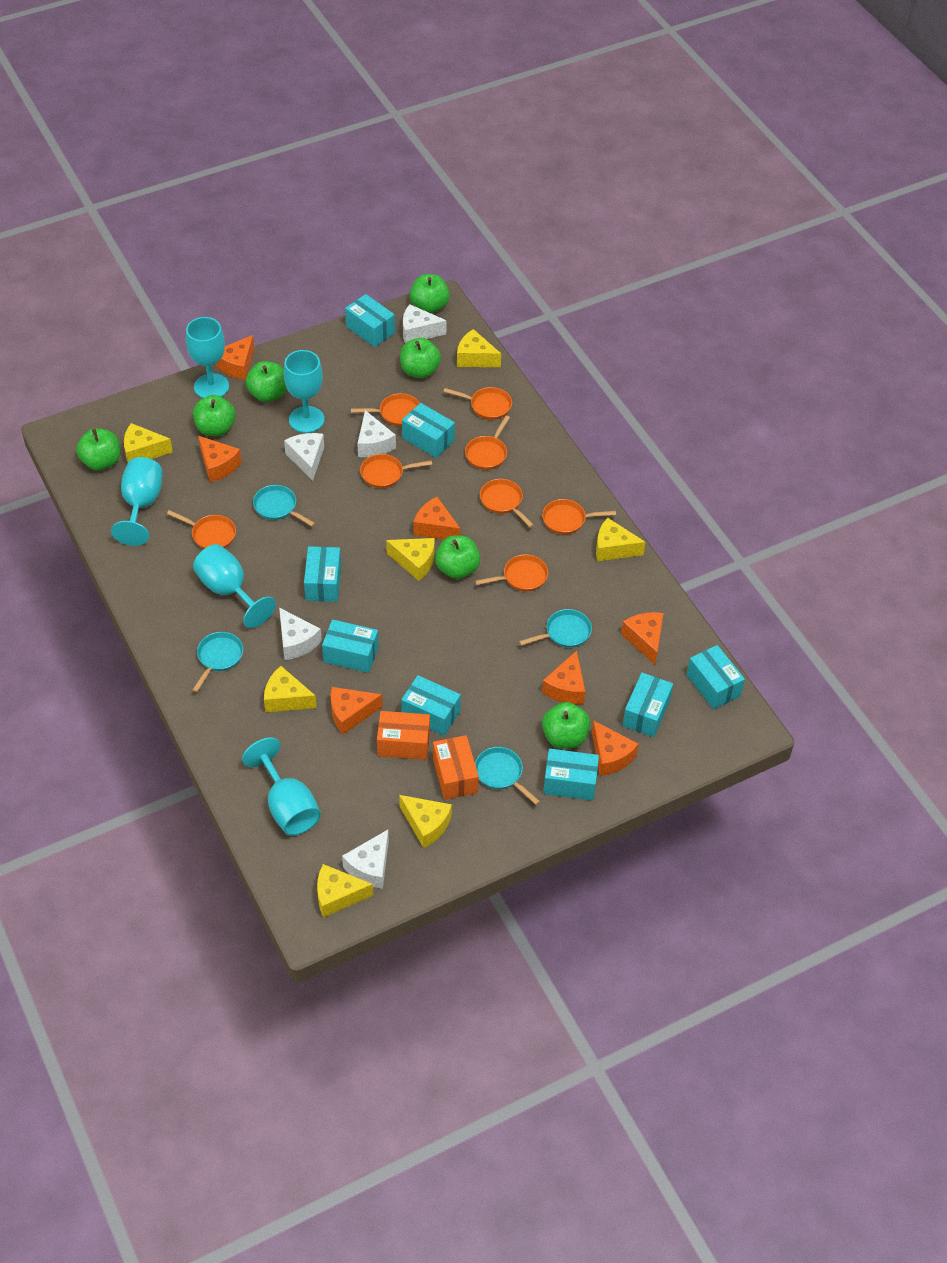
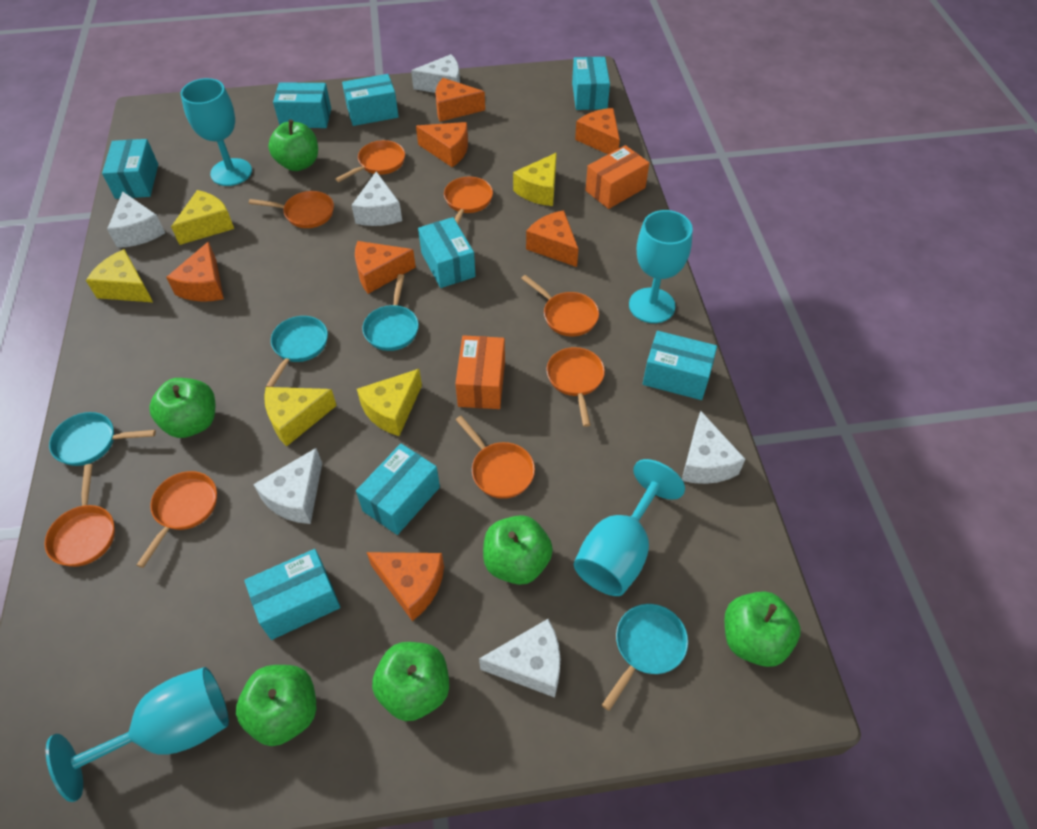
green apple: 7 -> 6
turquoise goblet: 5 -> 4
white cheese: 5 -> 6
yellow cheese: 7 -> 5

